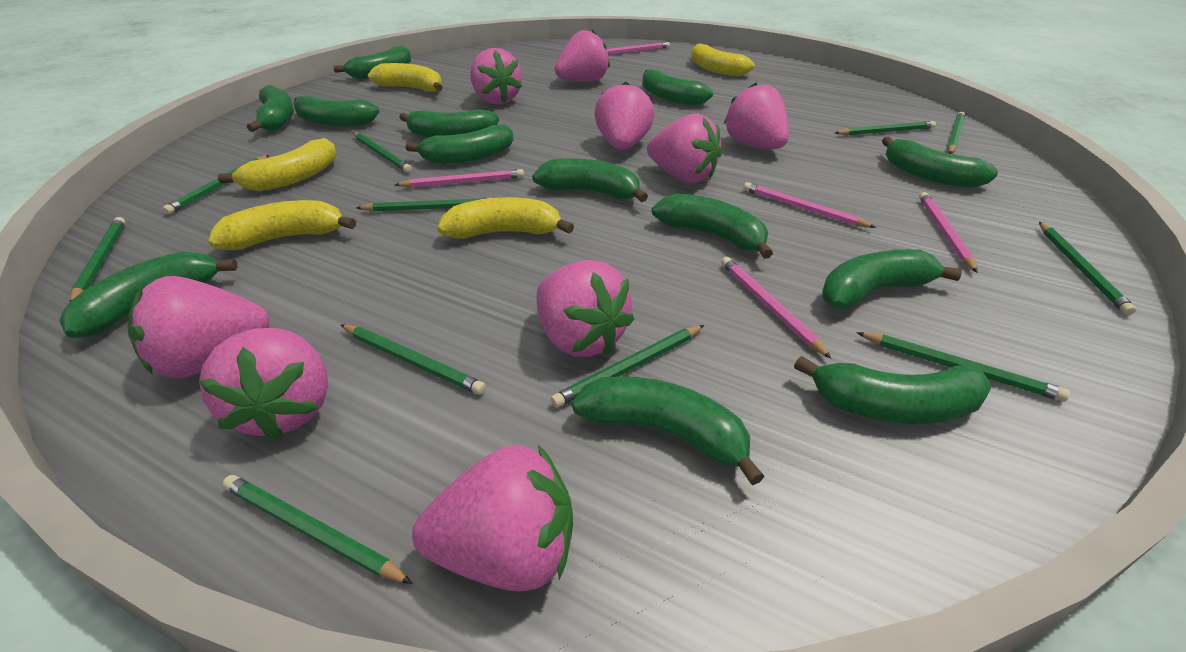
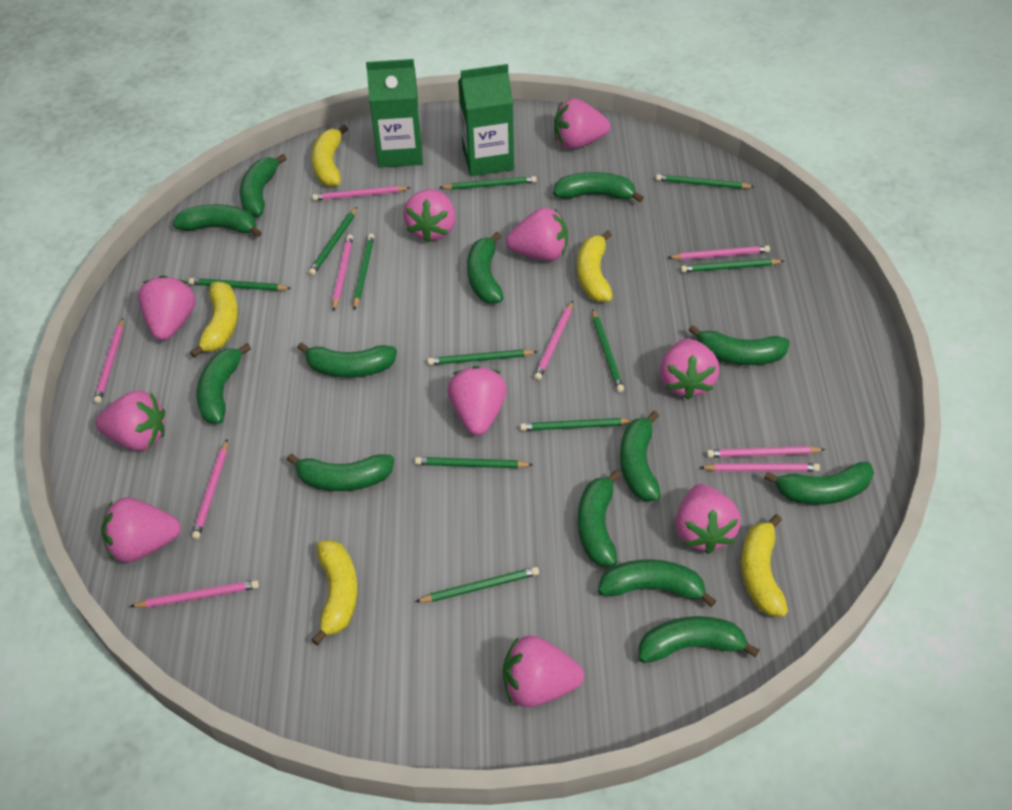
green carton: 0 -> 2
pink pencil: 5 -> 9
pink strawberry: 9 -> 10

